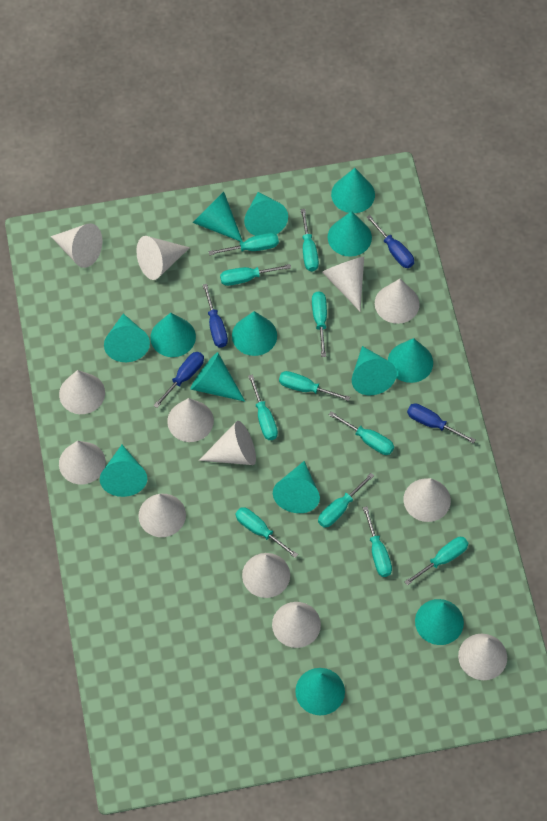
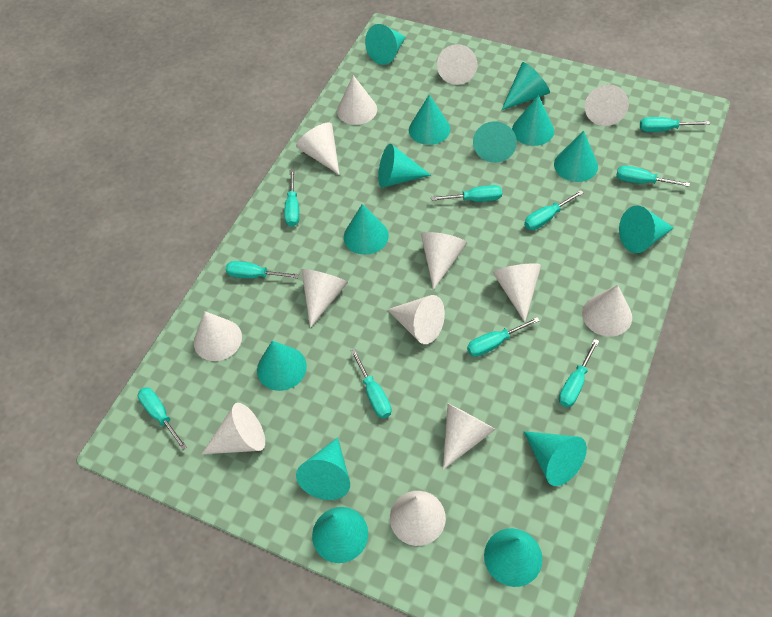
blue screwdriver: 4 -> 0
turquoise screwdriver: 11 -> 10

